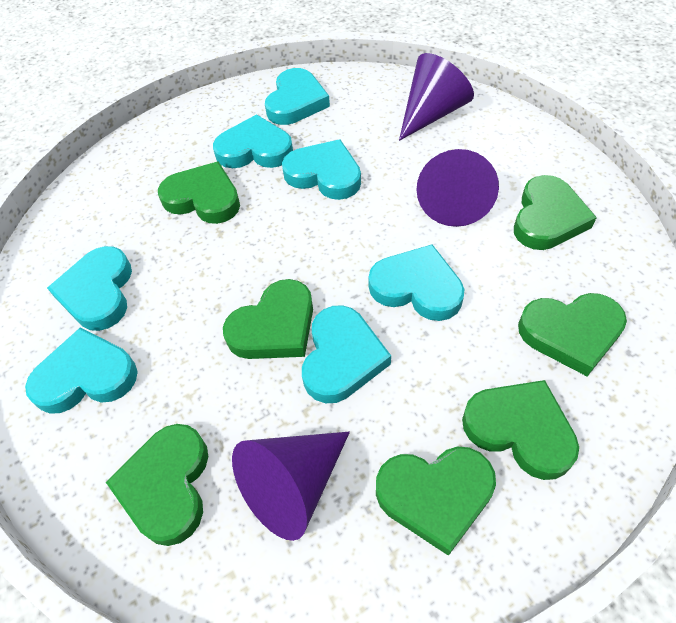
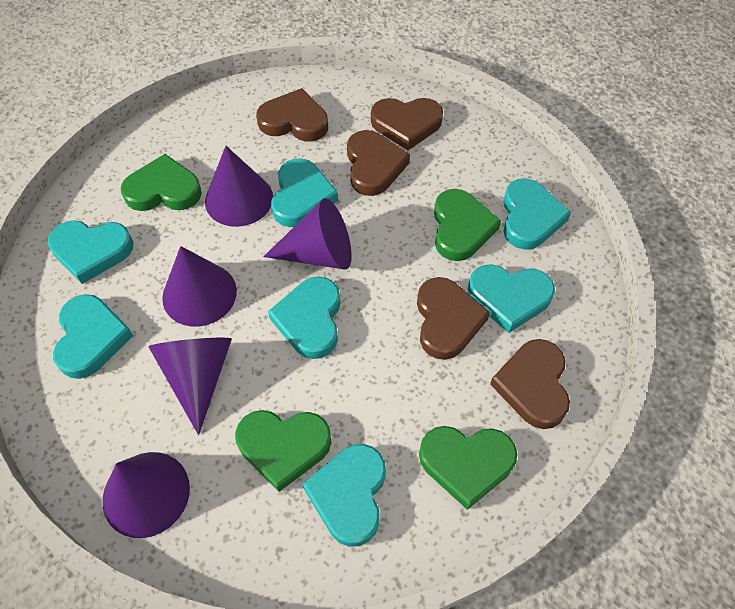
brown heart: 0 -> 5
green heart: 7 -> 4
purple cone: 3 -> 5

